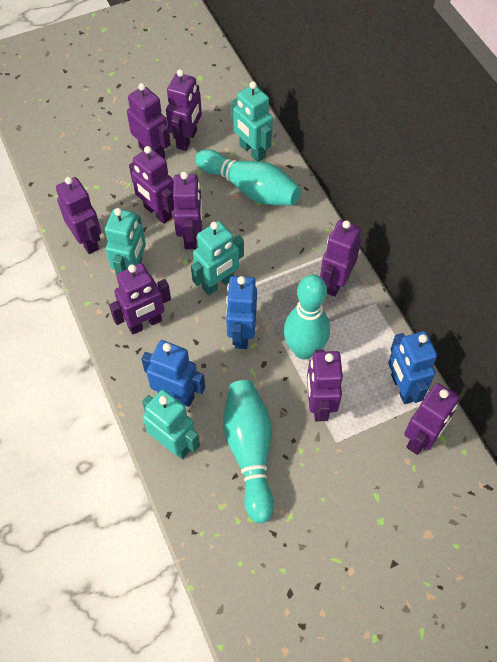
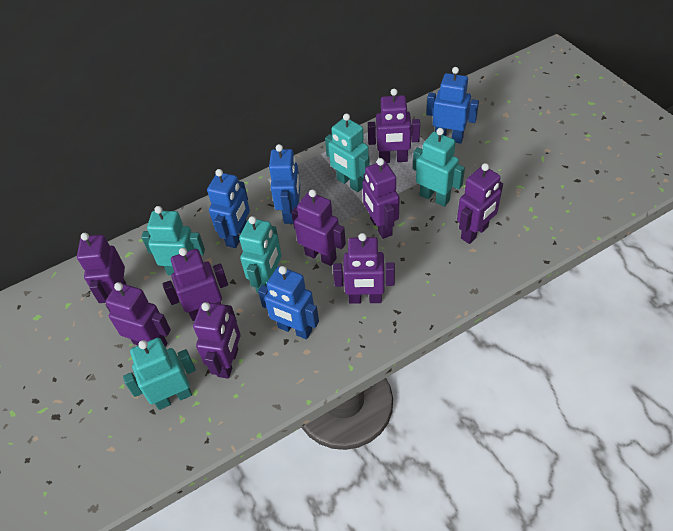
blue robot: 3 -> 4
turquoise bowling pin: 3 -> 0
turquoise robot: 4 -> 5

